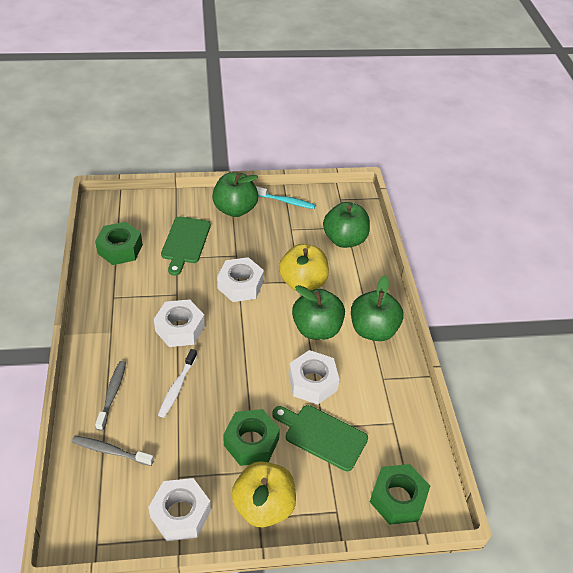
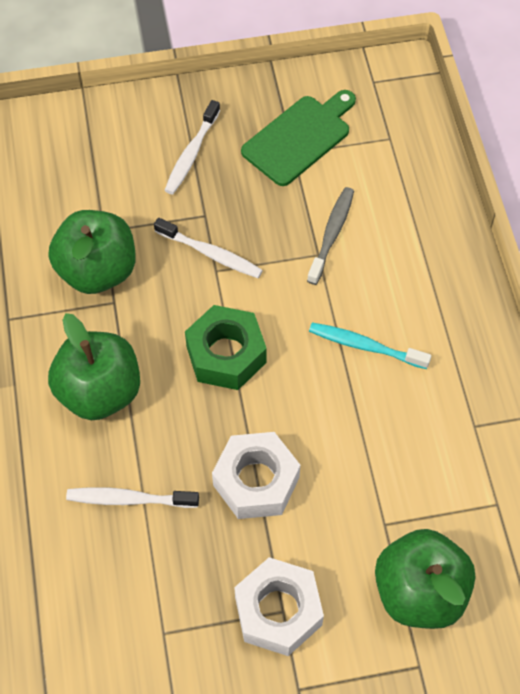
green apple: 4 -> 3
green cutting board: 2 -> 1
green nut: 3 -> 1
grey toothbrush: 2 -> 1
white nut: 4 -> 2
white toothbrush: 1 -> 3
yellow apple: 2 -> 0

